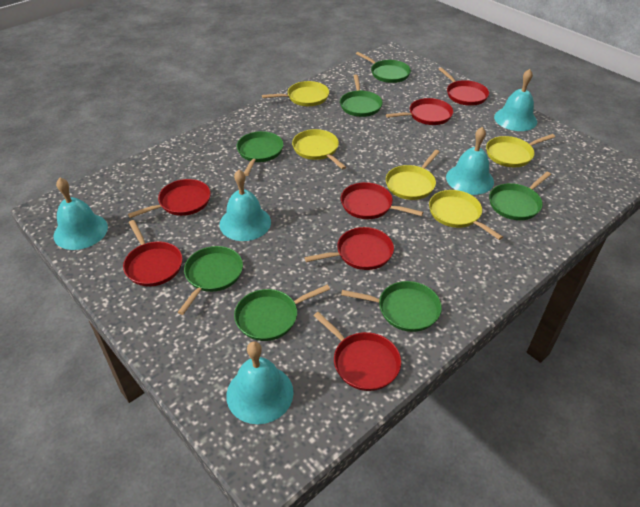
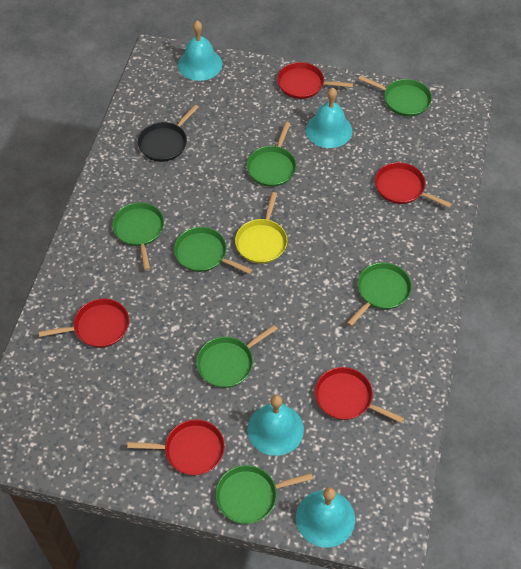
black pan: 0 -> 1
red pan: 7 -> 5
turquoise bell: 5 -> 4
yellow pan: 5 -> 1

